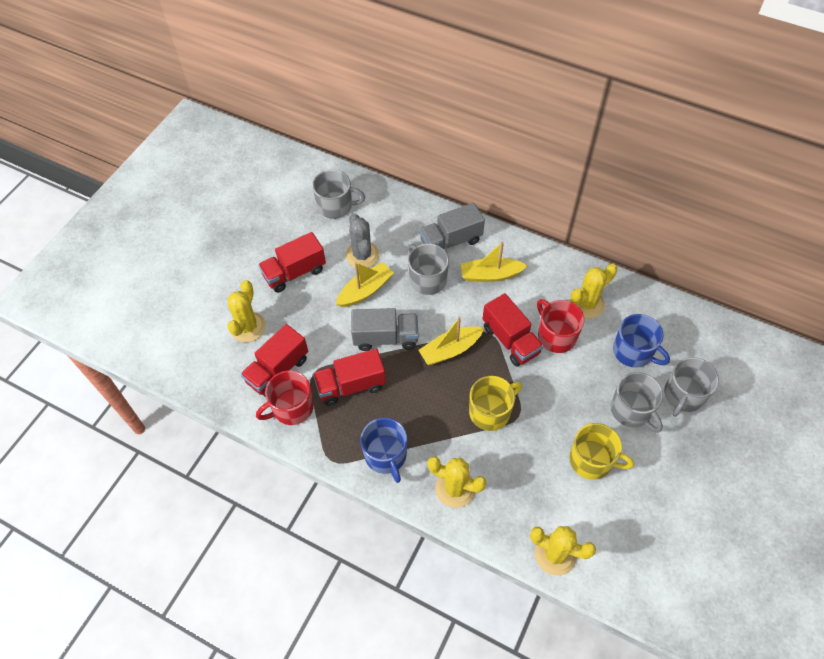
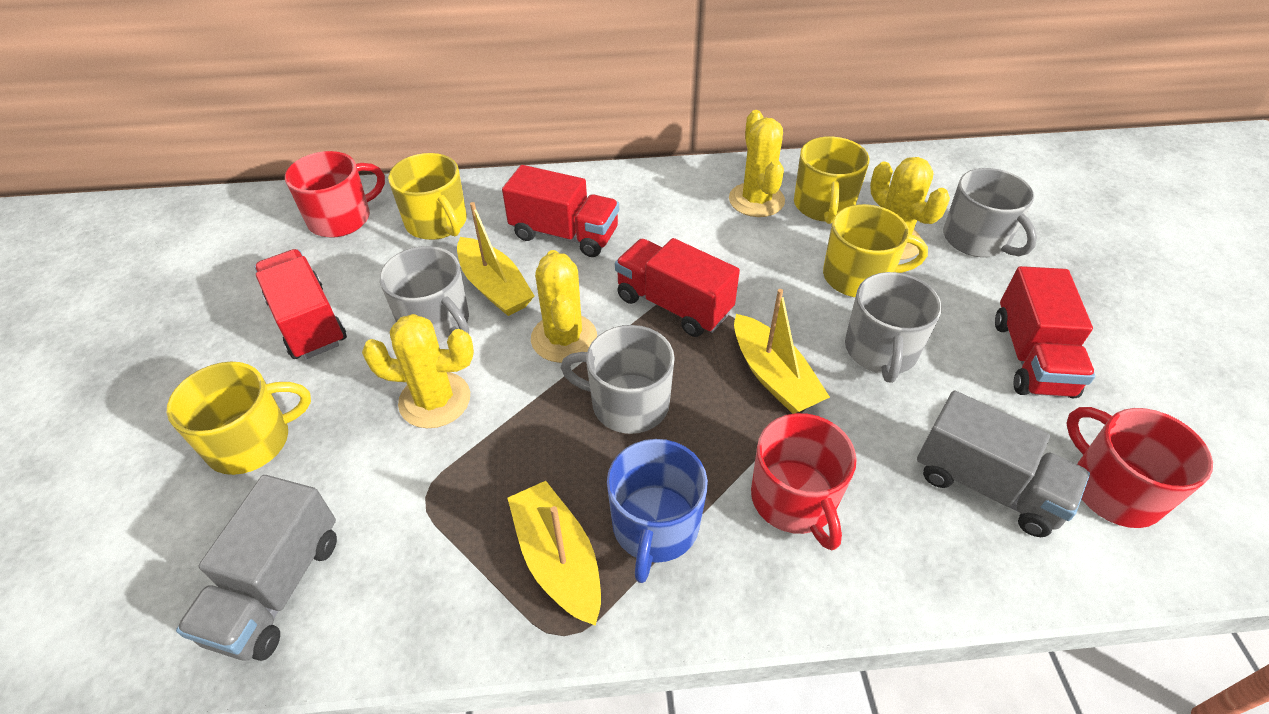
blue mug: 2 -> 1
grey cactus: 1 -> 0
red mug: 2 -> 3
yellow mug: 2 -> 4

